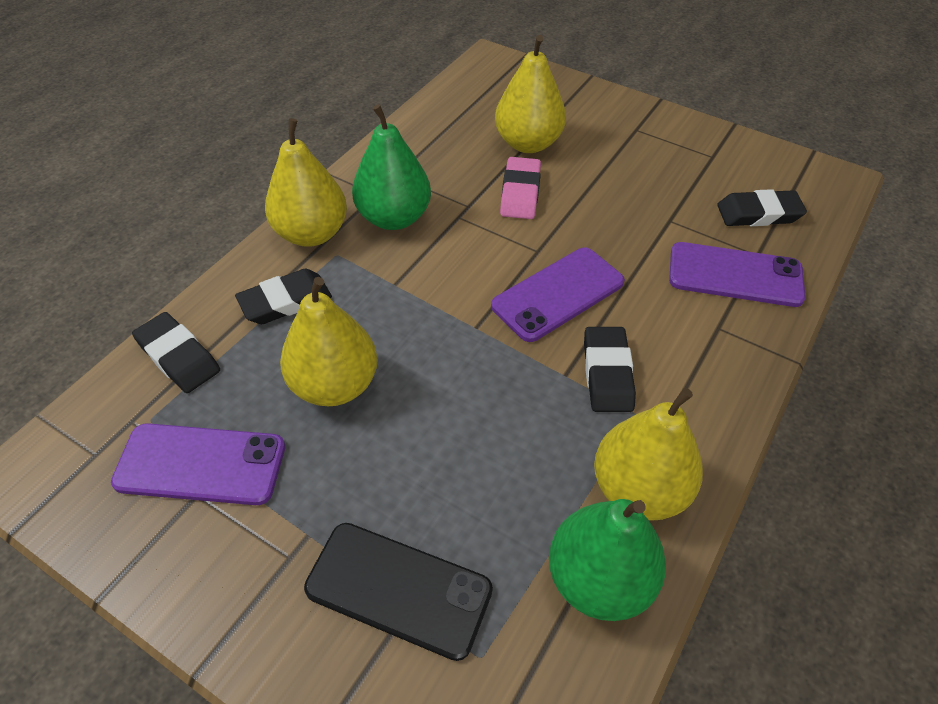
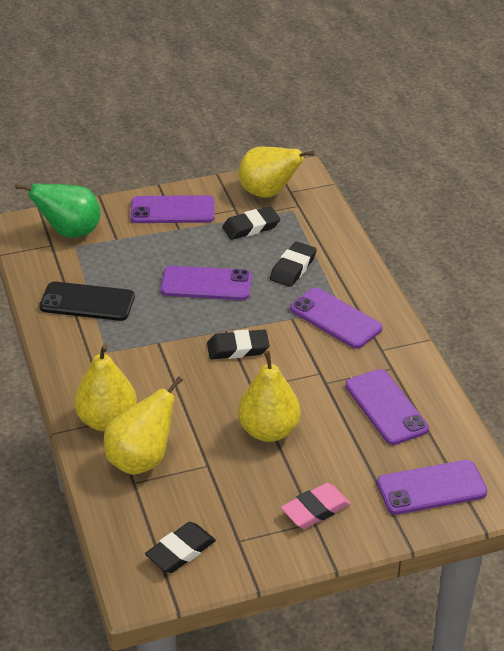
green pear: 2 -> 1
purple phone: 3 -> 5

